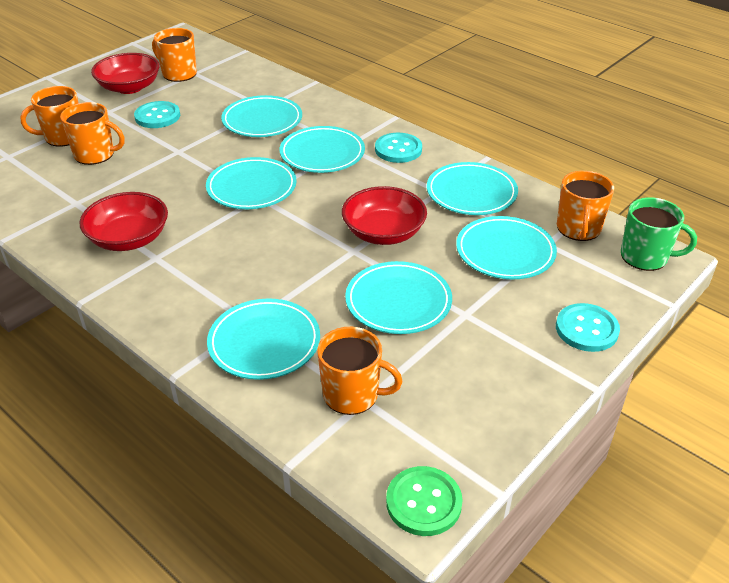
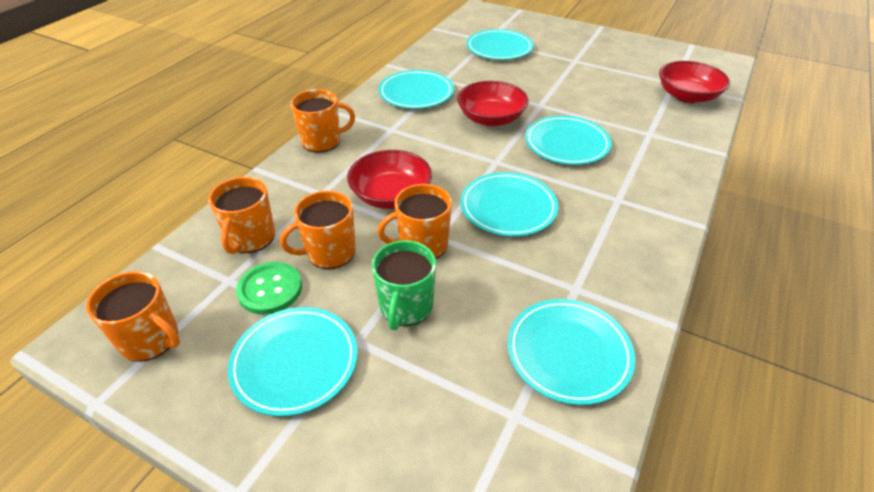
turquoise button: 3 -> 0
turquoise plate: 7 -> 6

